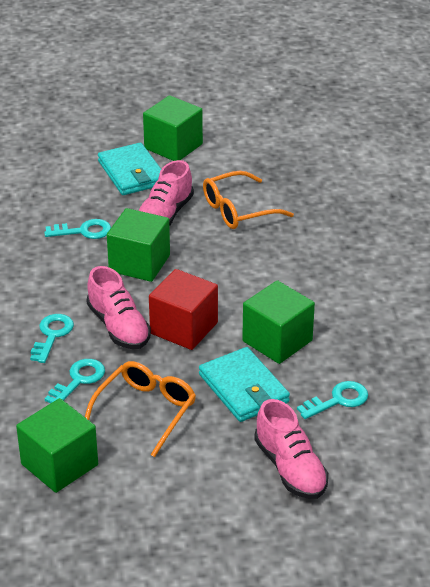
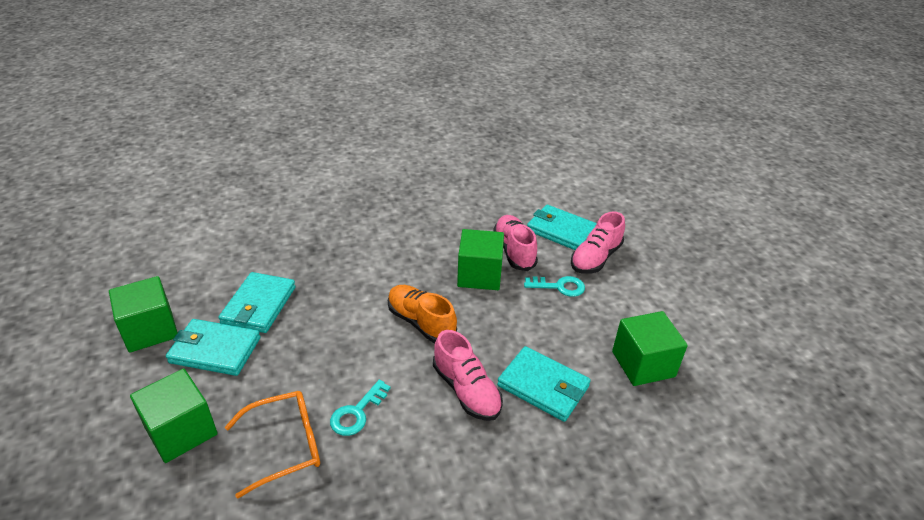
orange glasses: 2 -> 1
orange shoe: 0 -> 1
red cube: 1 -> 0
turquoise key: 4 -> 2
turquoise wallet: 2 -> 4

